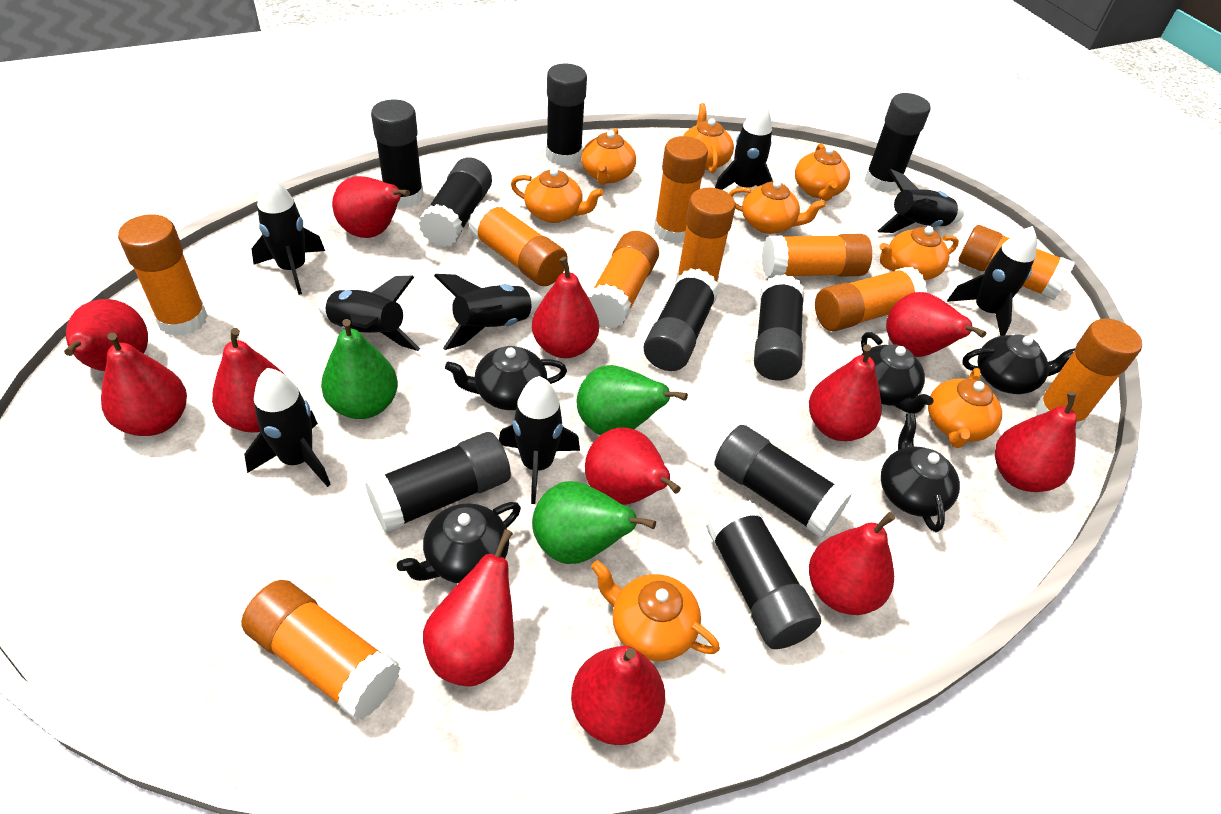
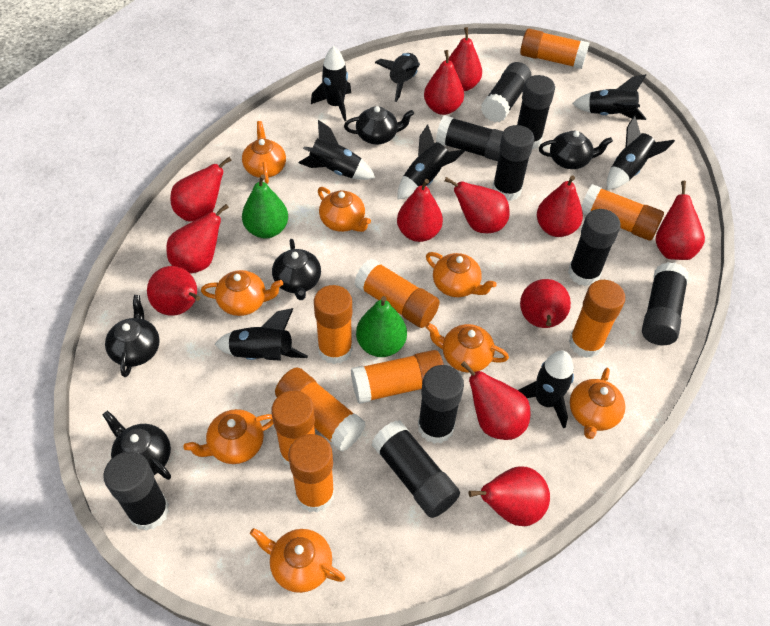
green pear: 3 -> 2
orange glue stick: 10 -> 9

